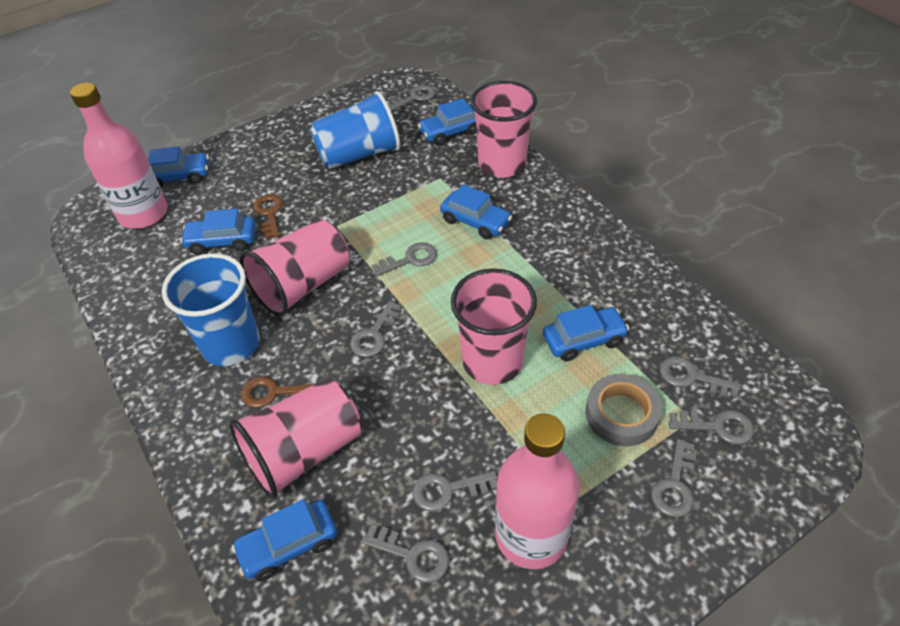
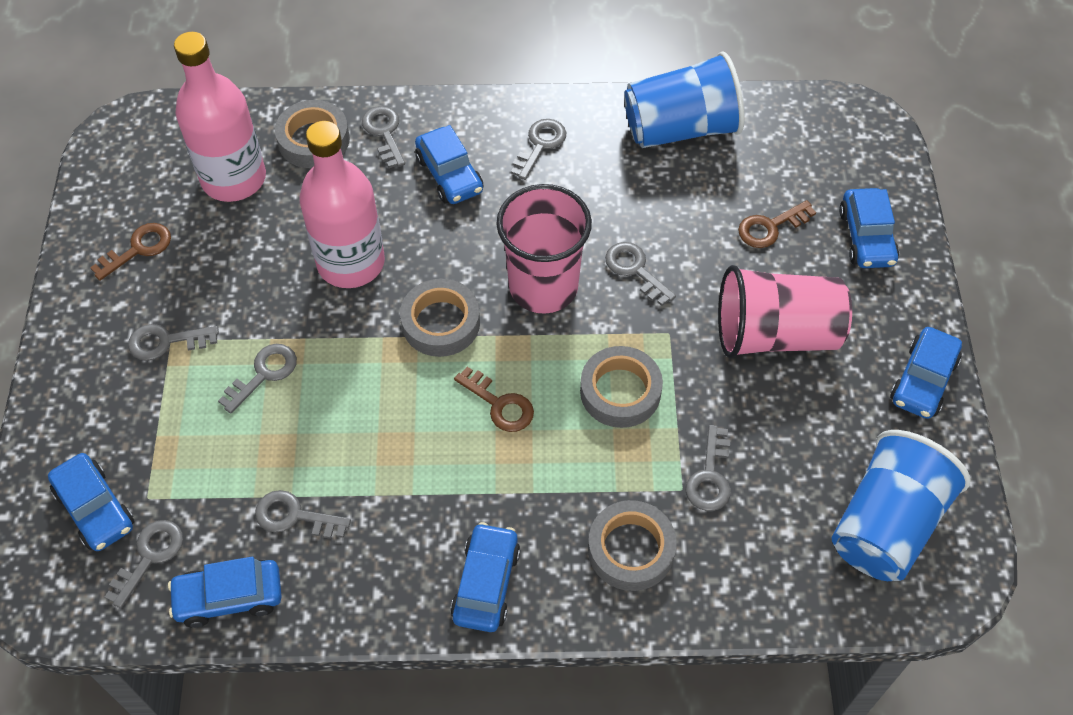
brown key: 2 -> 3
grey tape: 1 -> 4
pink cup: 4 -> 2

